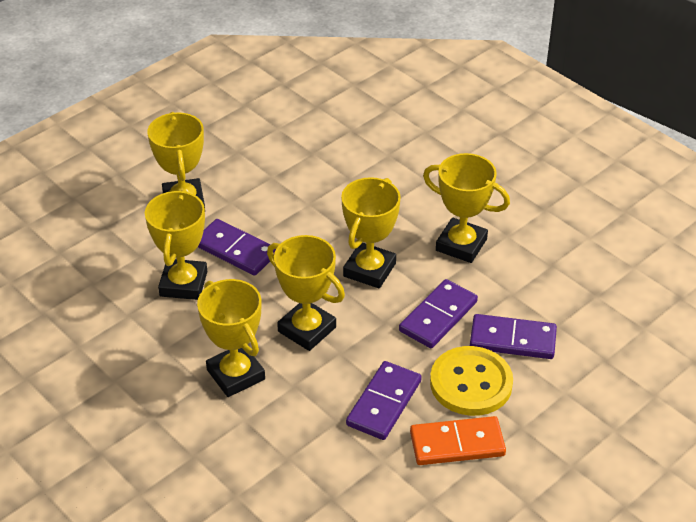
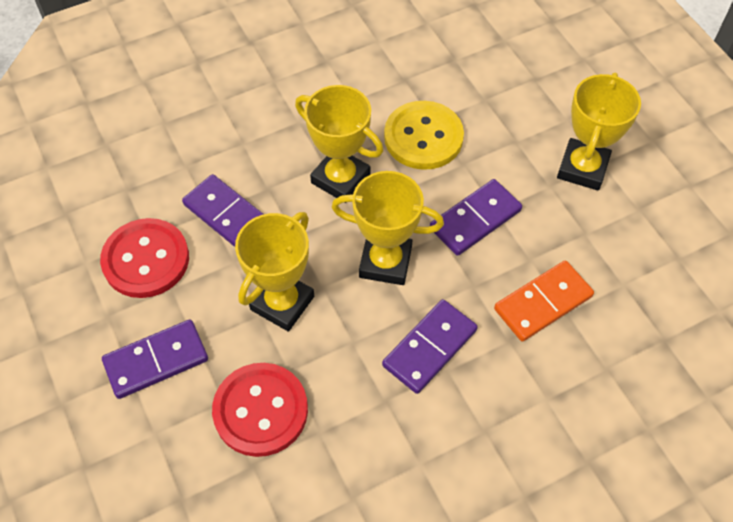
red button: 0 -> 2
yellow trophy: 6 -> 4

